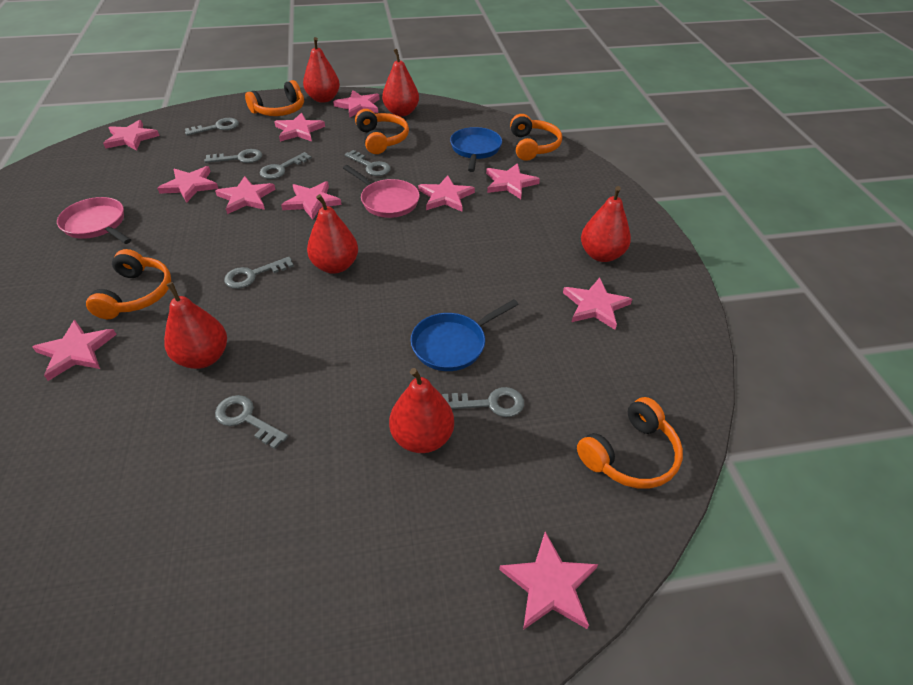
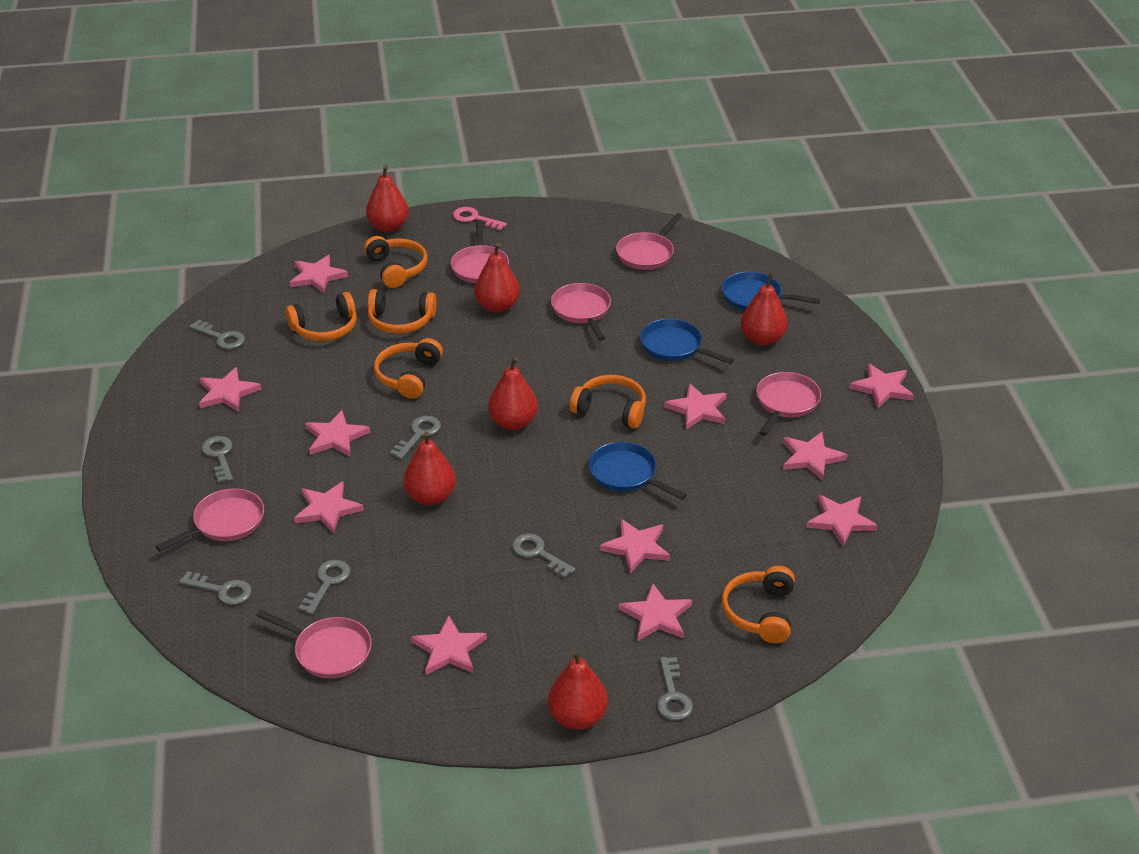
blue pan: 2 -> 3
orange headphones: 5 -> 6
pink key: 0 -> 1
pink pan: 2 -> 6

